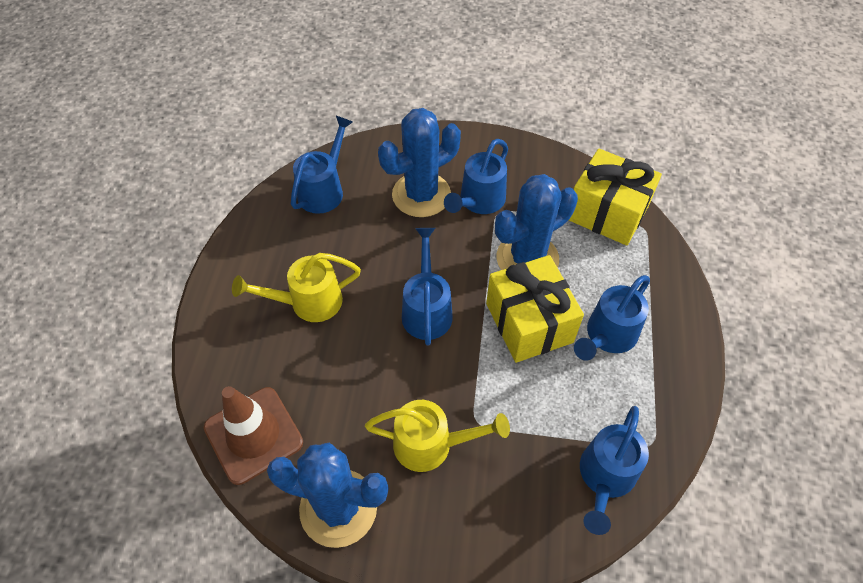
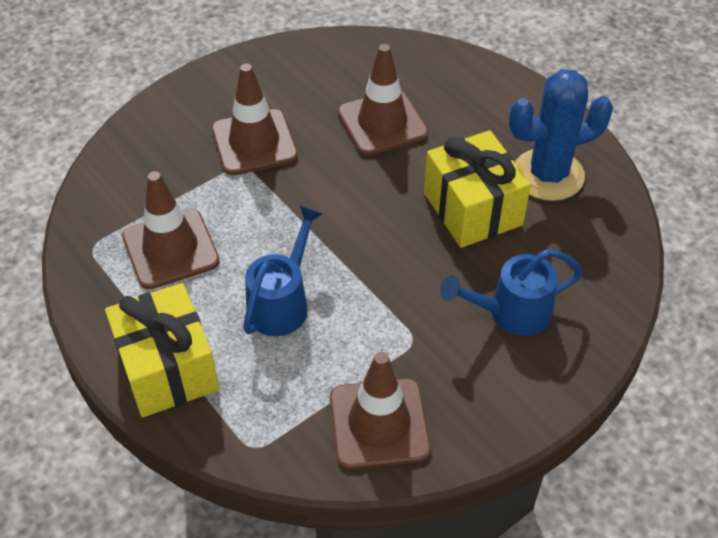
blue cactus: 3 -> 1
blue watering can: 5 -> 2
brown traffic cone: 1 -> 4
yellow watering can: 2 -> 0

